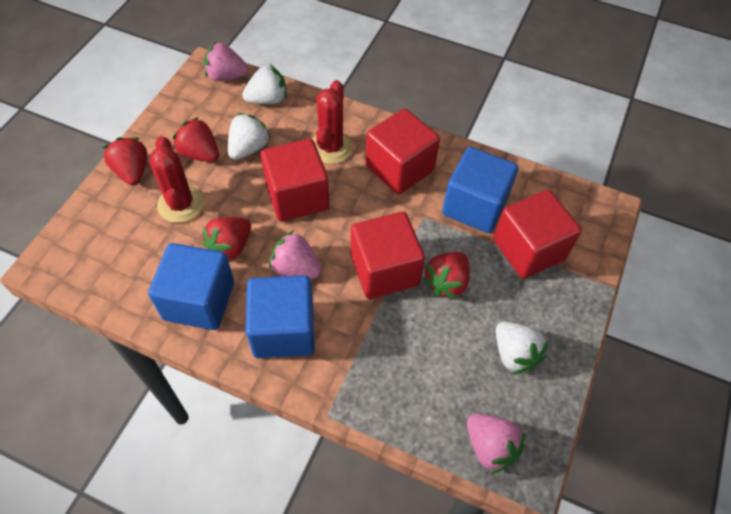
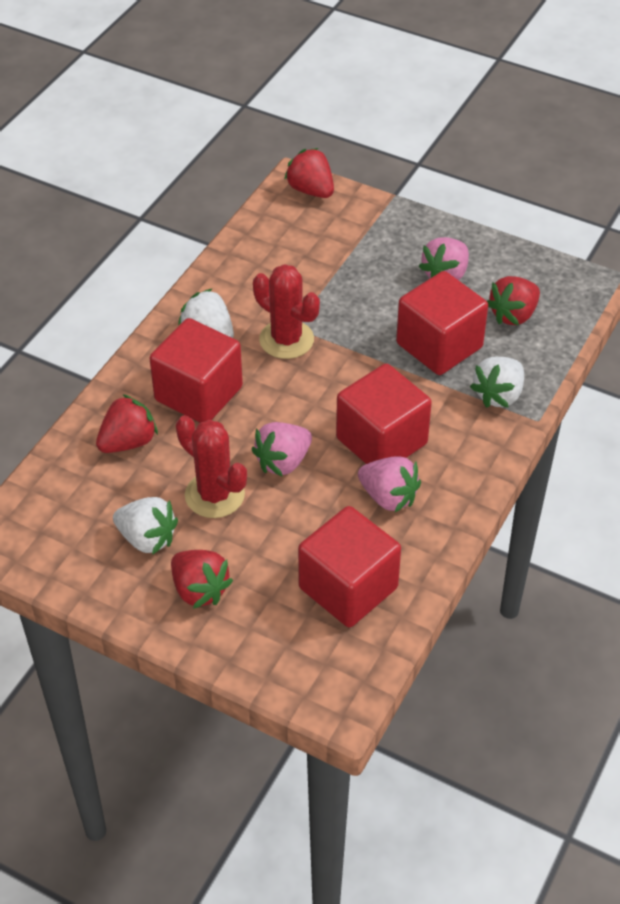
blue cube: 3 -> 0

